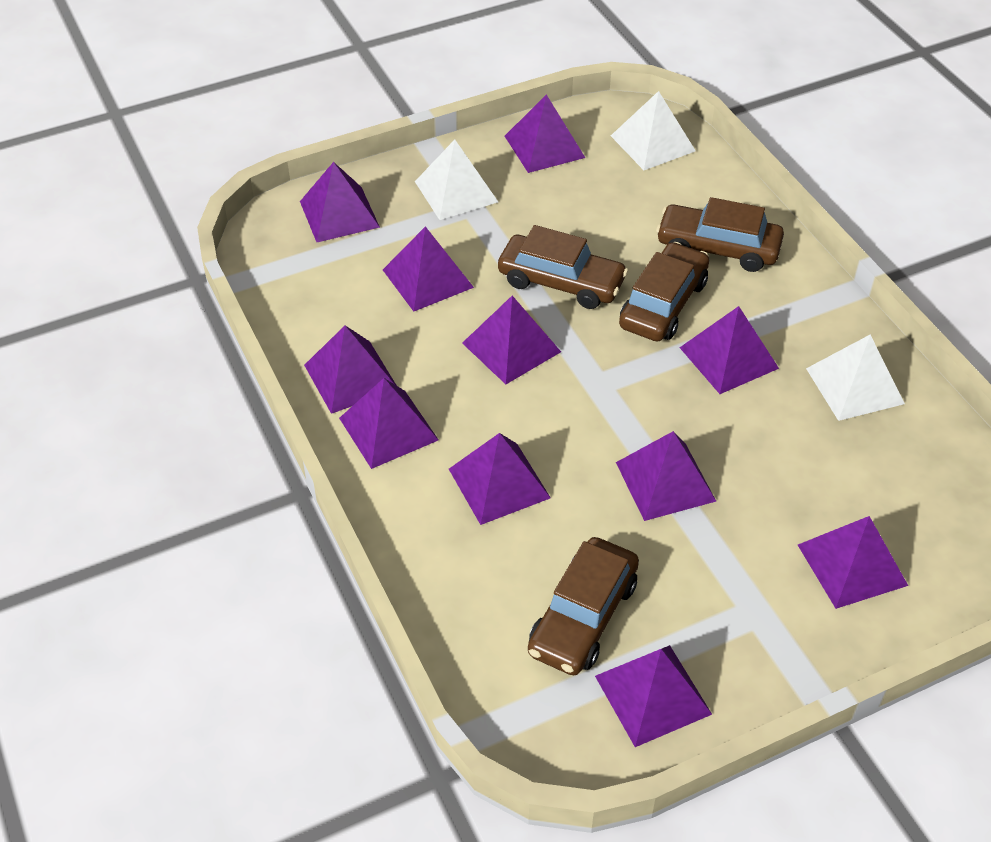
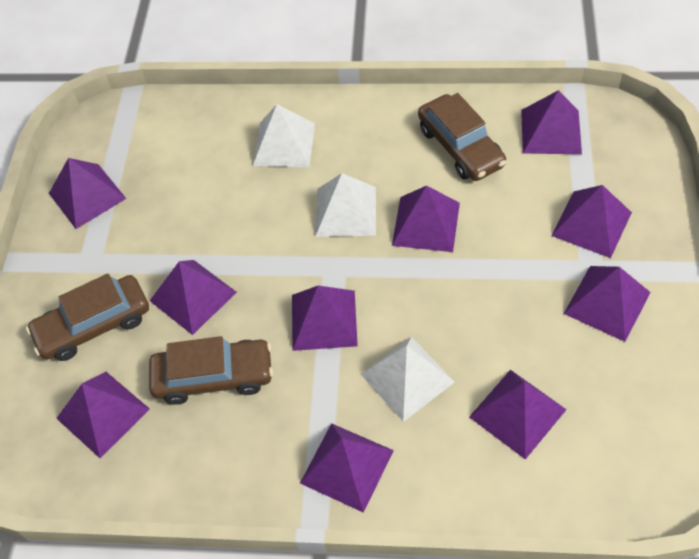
brown car: 4 -> 3
purple pyramid: 11 -> 10

